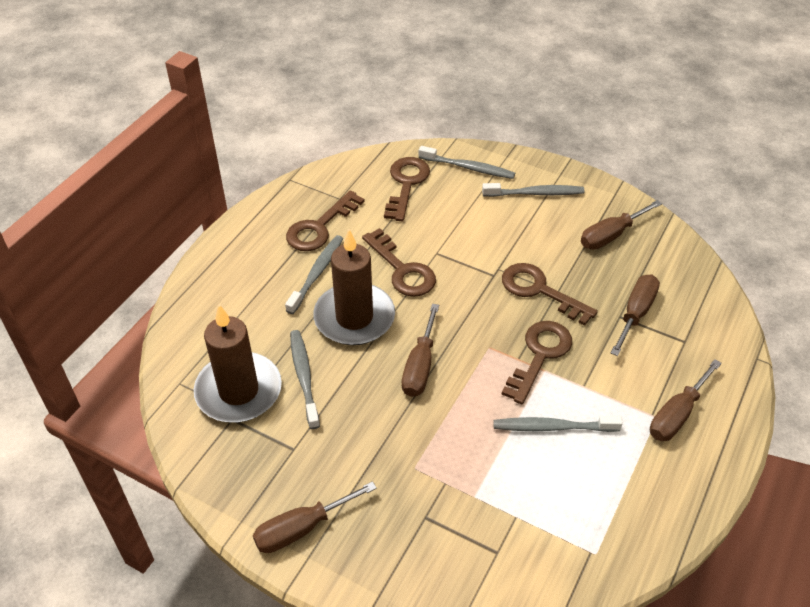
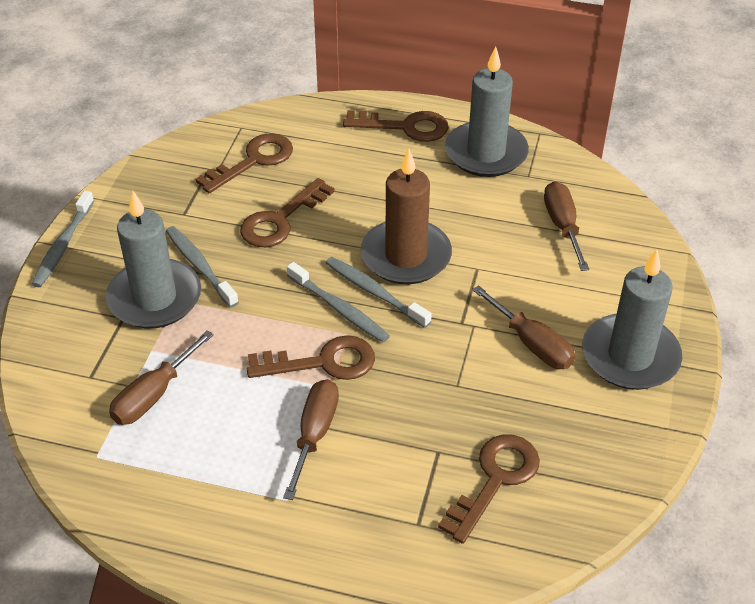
brown candle: 2 -> 1
brown screwdriver: 5 -> 4
grey candle: 0 -> 3
grey toothbrush: 5 -> 4

